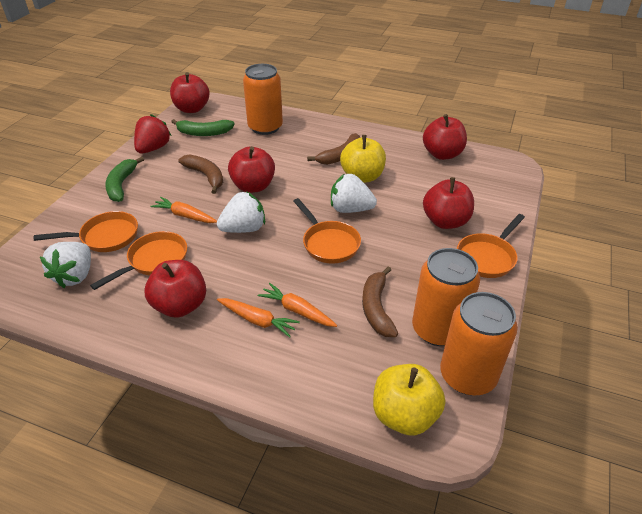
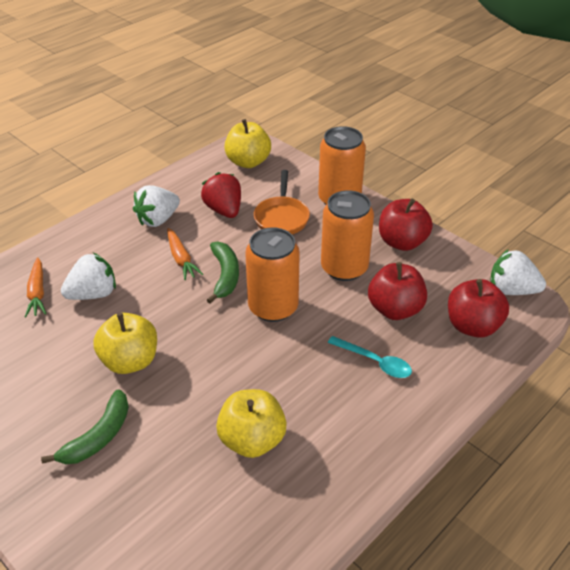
brown banana: 3 -> 0
orange carrot: 3 -> 2
orange pan: 4 -> 1
red apple: 5 -> 3
turquoise spoon: 0 -> 1
yellow apple: 2 -> 3

